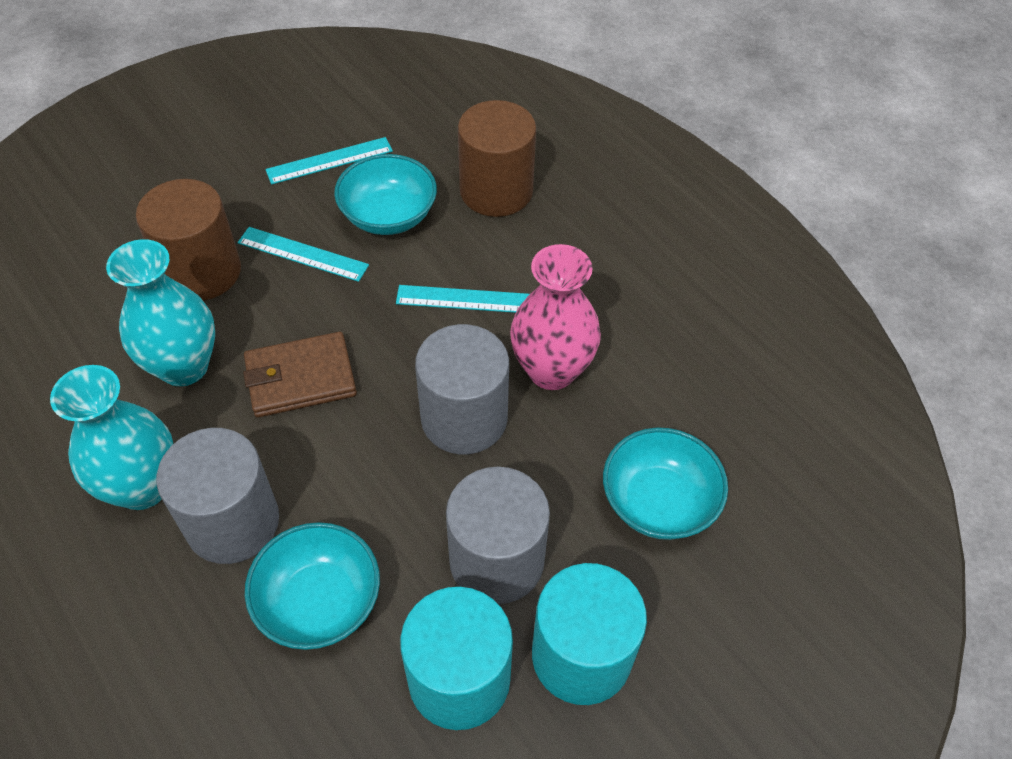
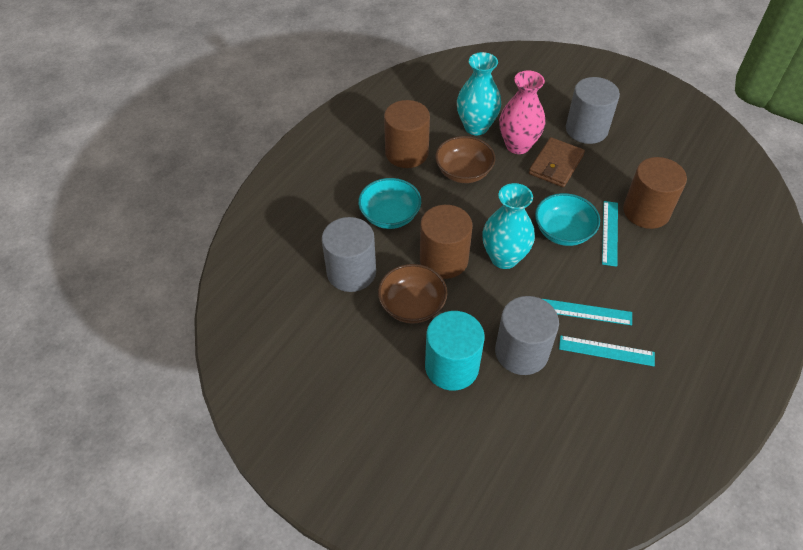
brown bowl: 0 -> 2
brown cylinder: 2 -> 3
turquoise bowl: 3 -> 2
turquoise cylinder: 2 -> 1

